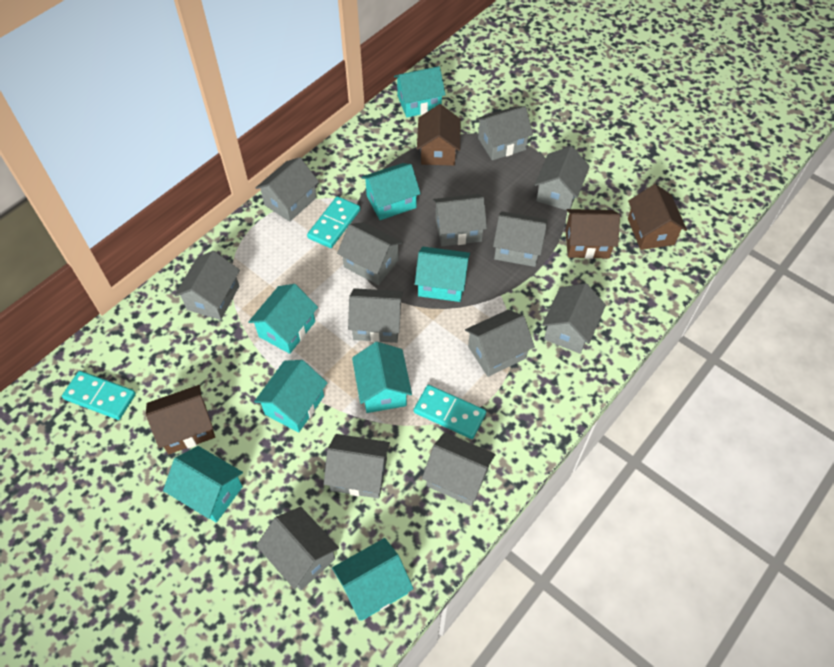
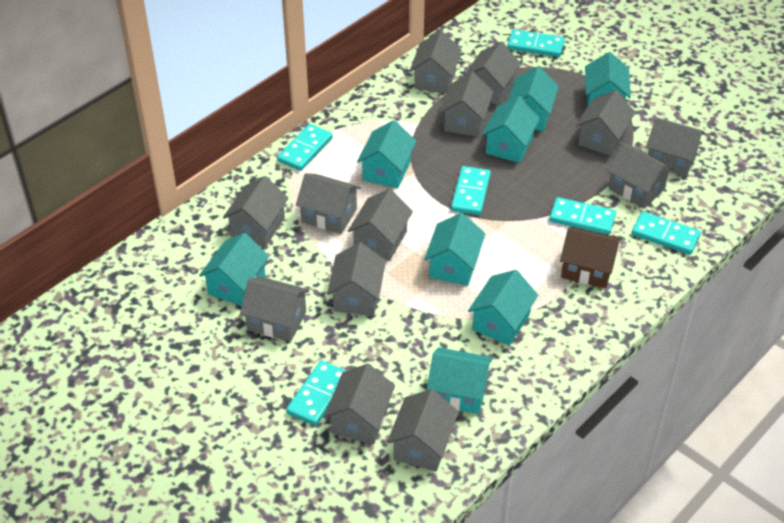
brown house: 4 -> 1
turquoise domino: 3 -> 6

